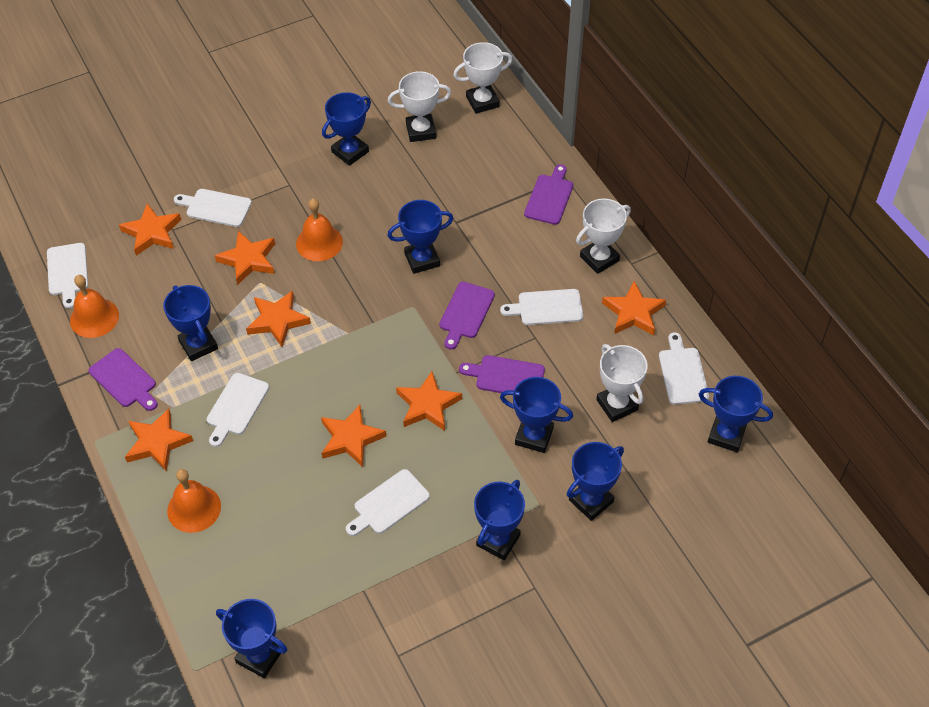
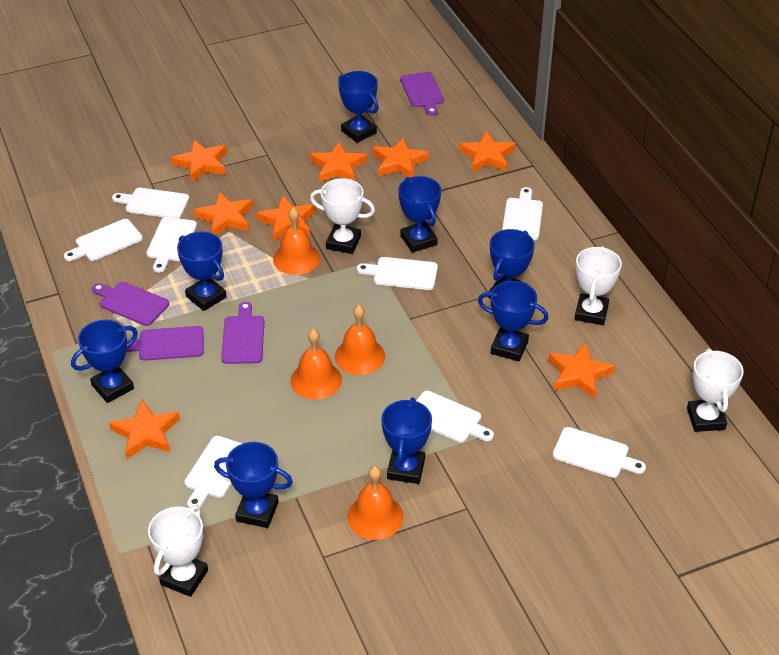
orange bell: 3 -> 4
orange star: 7 -> 8
white cutting board: 6 -> 8

